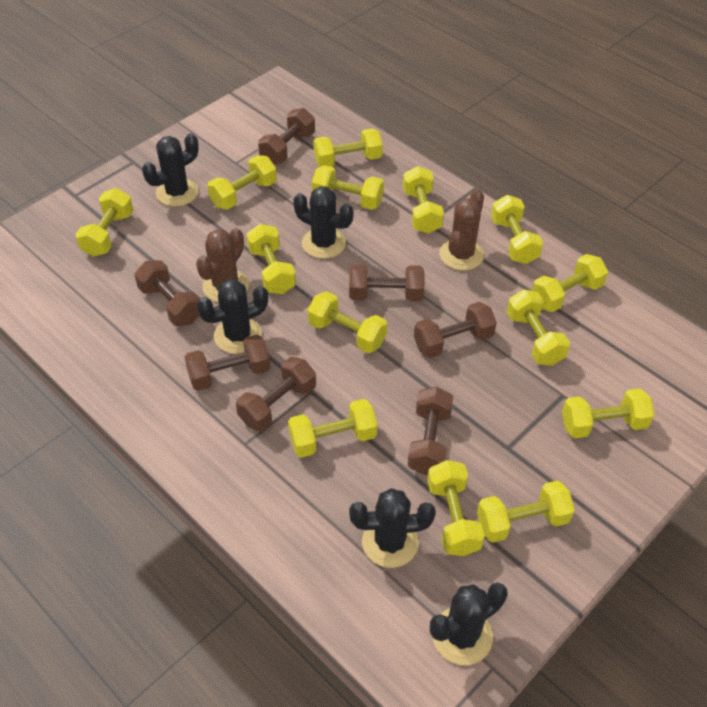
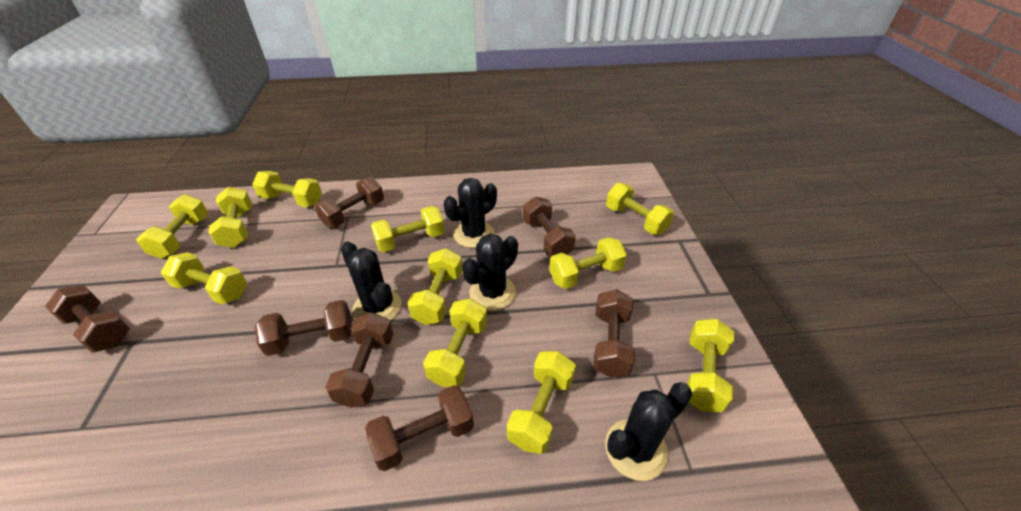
black cactus: 5 -> 4
brown cactus: 2 -> 0
yellow dumbbell: 14 -> 11

